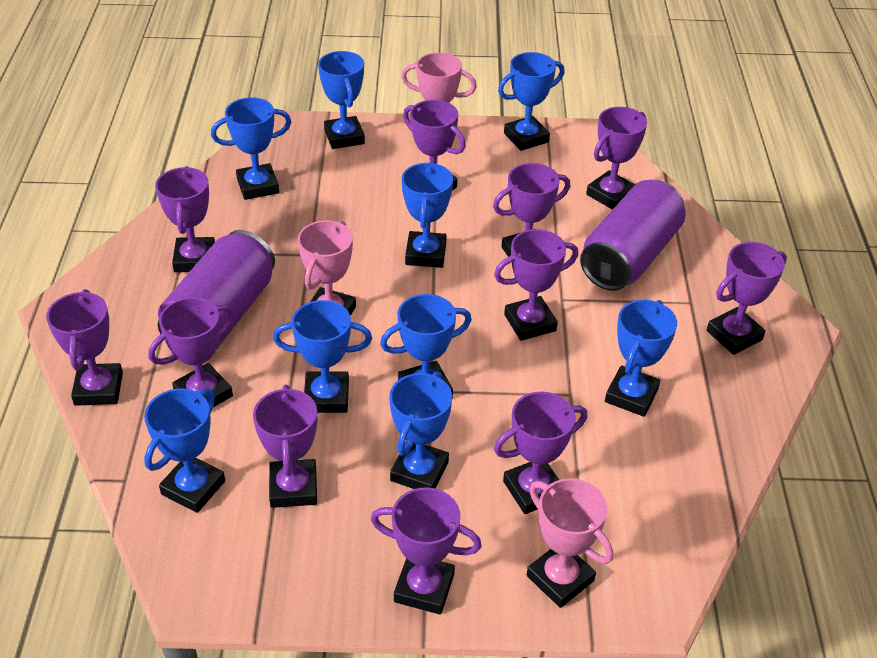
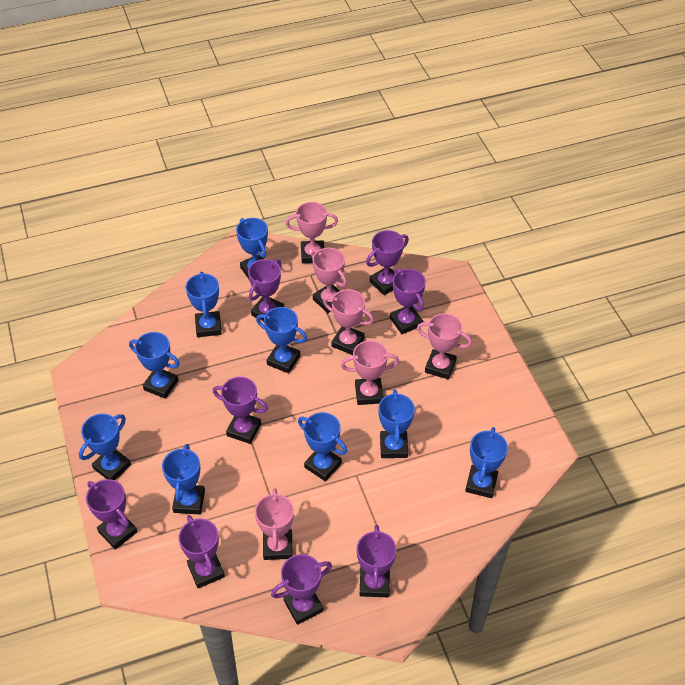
pink trophy: 3 -> 6
purple can: 2 -> 0
purple trophy: 11 -> 8

